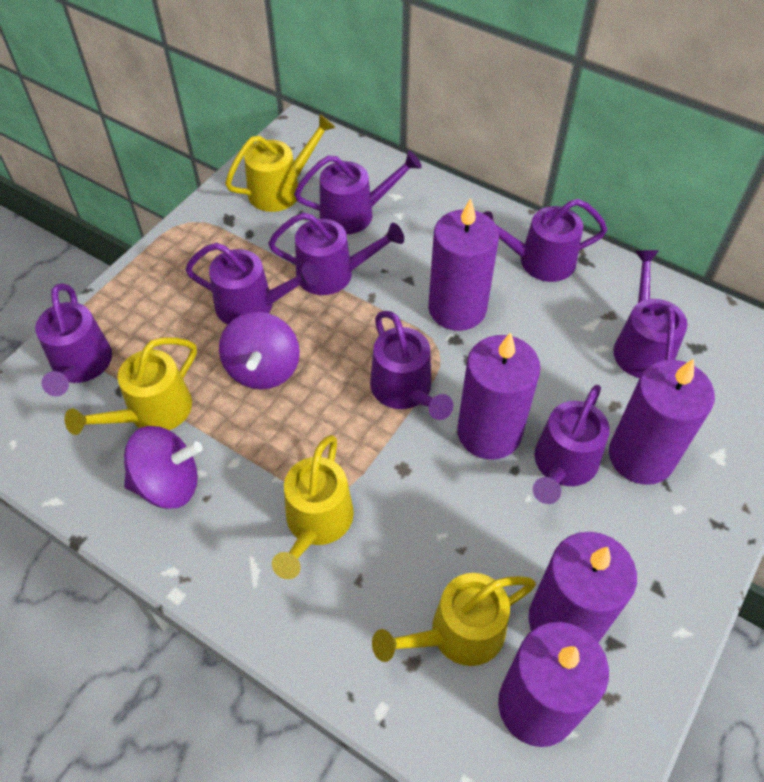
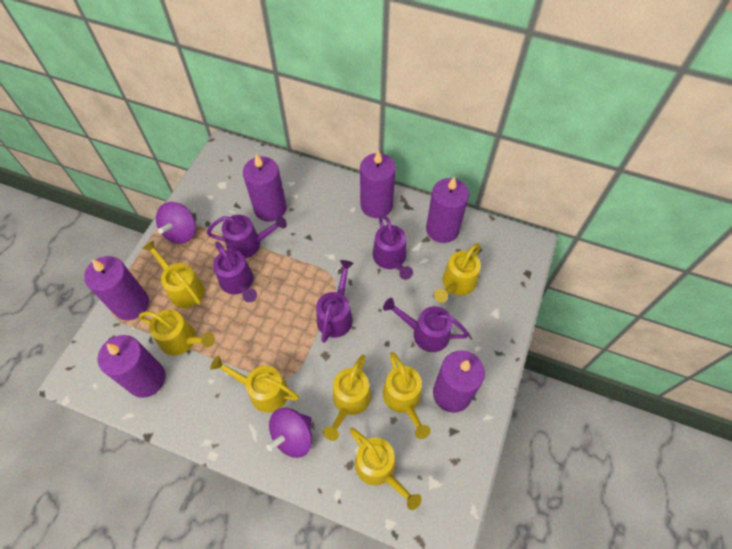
purple candle: 5 -> 6
purple watering can: 8 -> 5
yellow watering can: 4 -> 7

